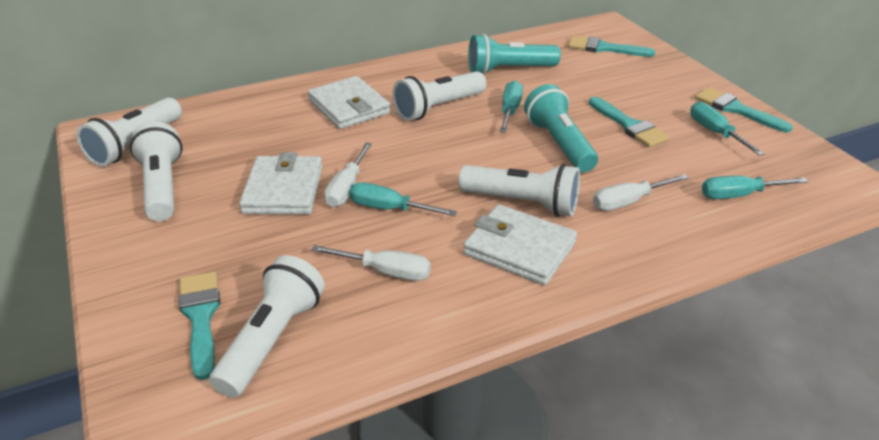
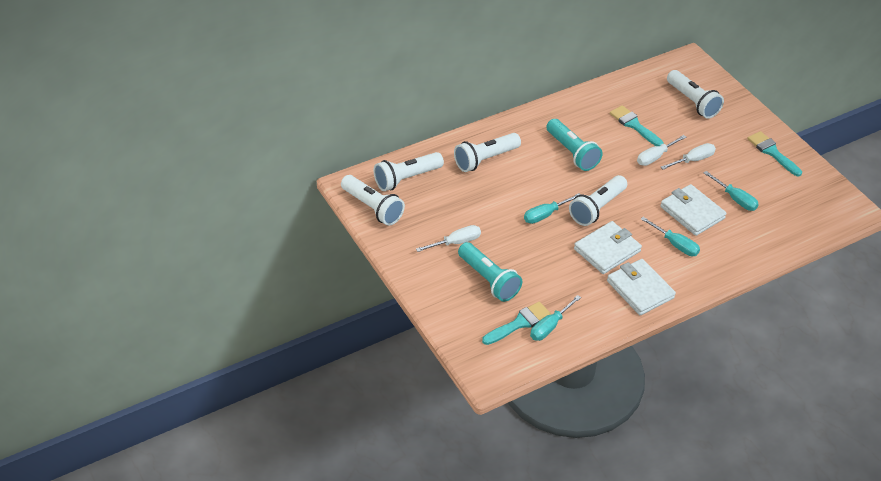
turquoise brush: 4 -> 3

